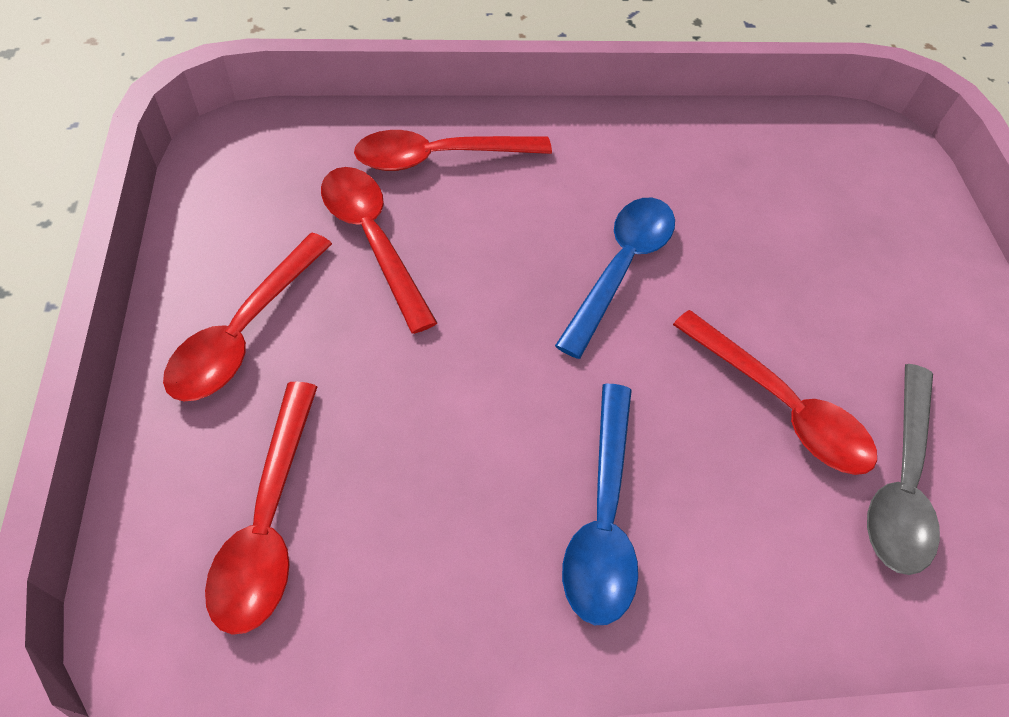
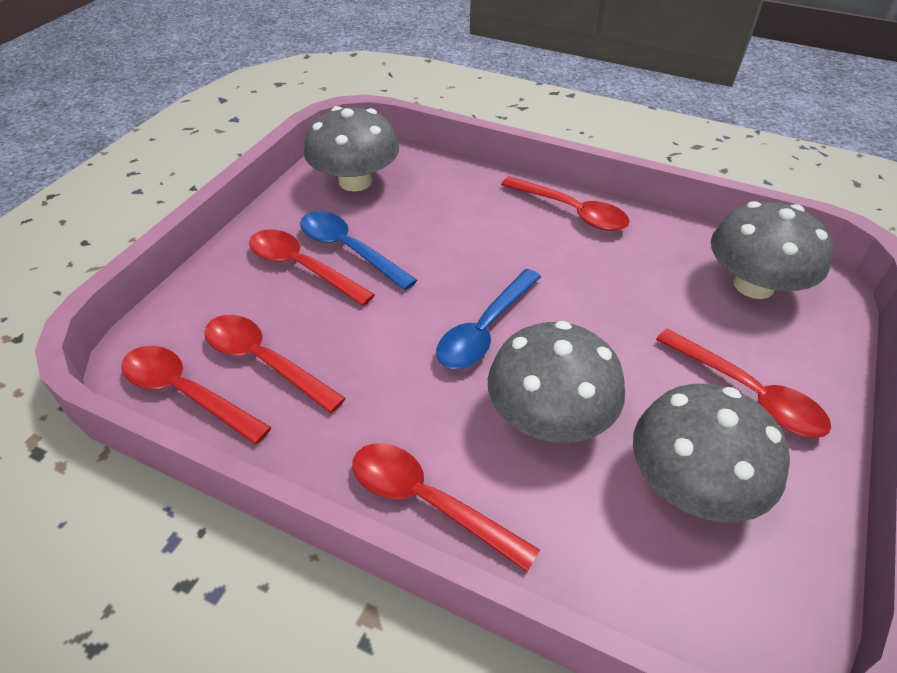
grey mushroom: 0 -> 4
grey spoon: 1 -> 0
red spoon: 5 -> 6

